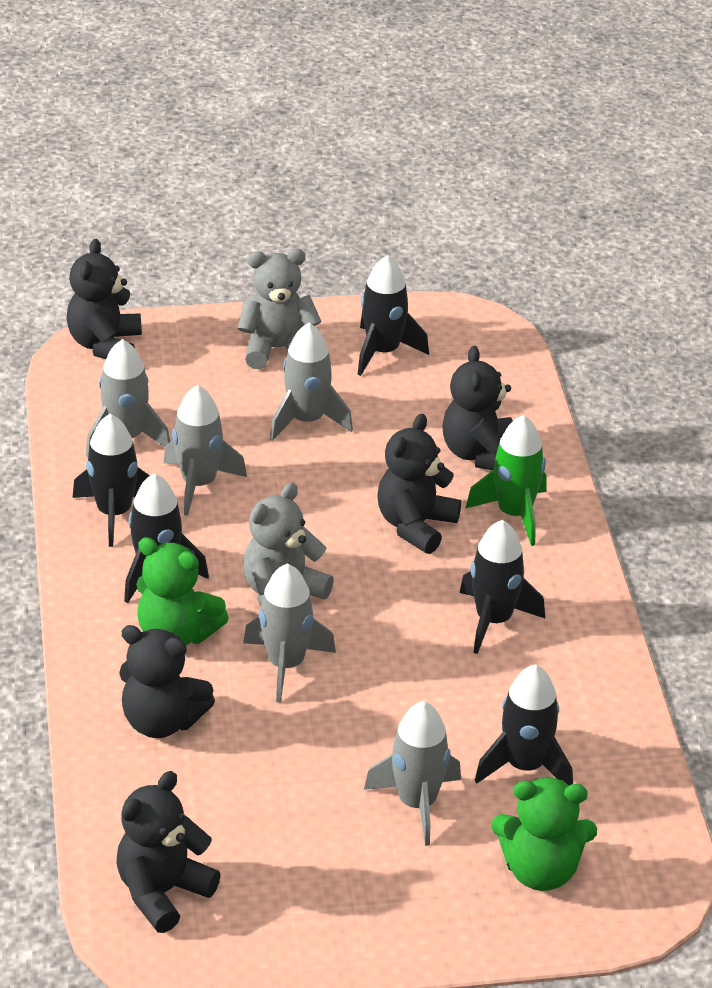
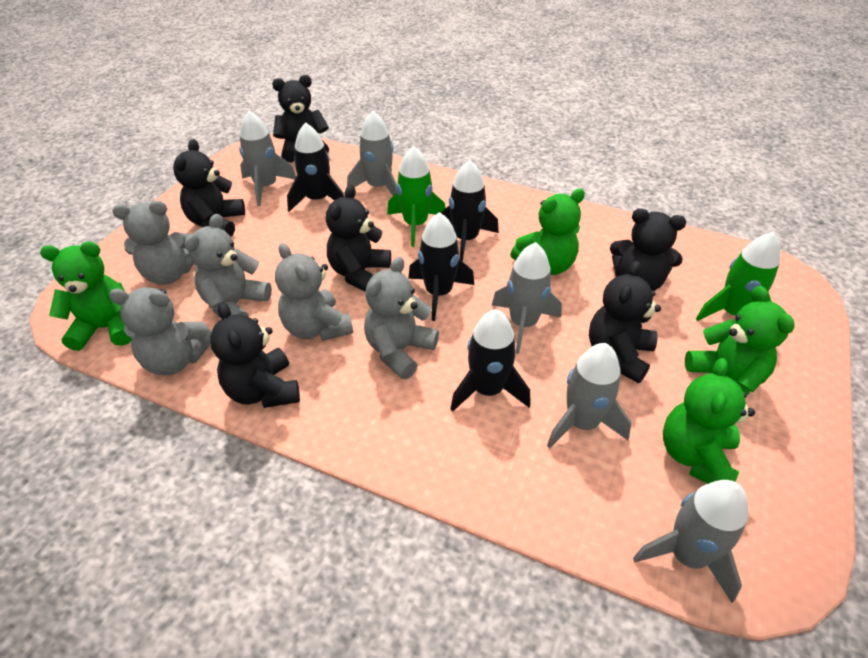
black rocket: 5 -> 4
black teddy bear: 5 -> 6
green rocket: 1 -> 2
green teddy bear: 2 -> 4
grey teddy bear: 2 -> 5

